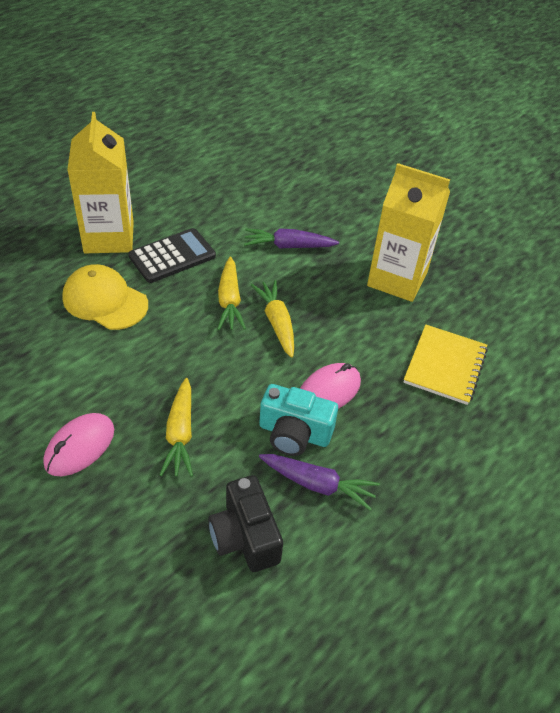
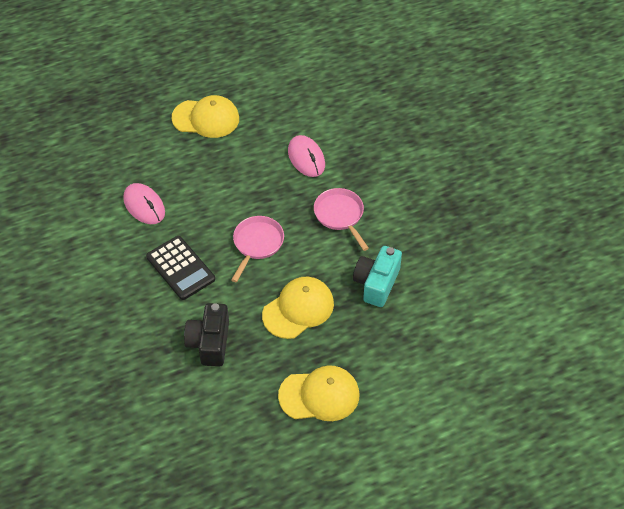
pink pan: 0 -> 2
purple carrot: 2 -> 0
yellow cap: 1 -> 3
yellow carrot: 3 -> 0
yellow carton: 2 -> 0
yellow notebook: 1 -> 0

